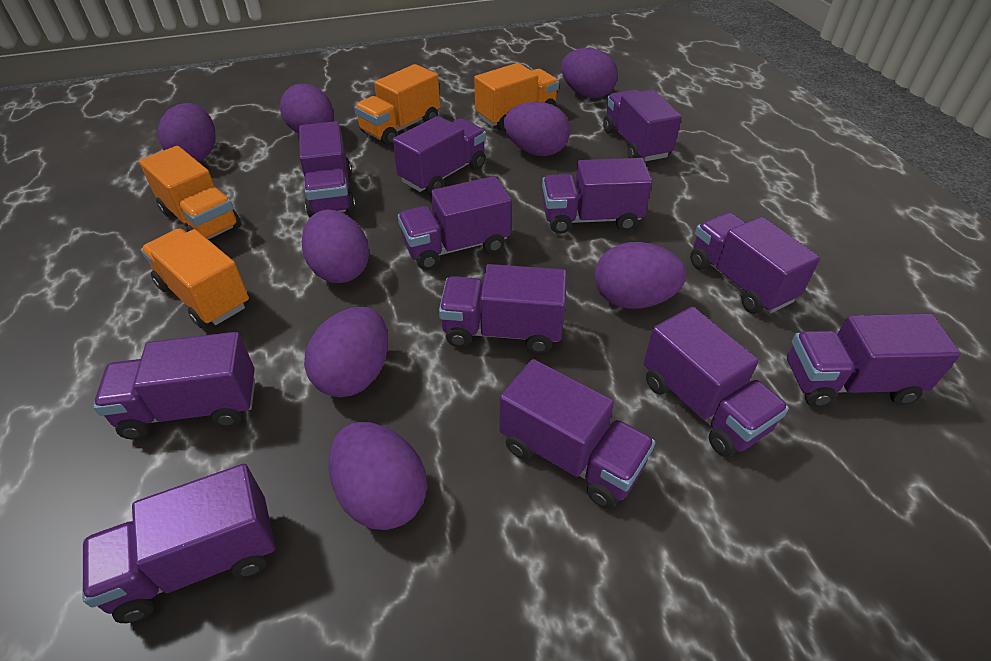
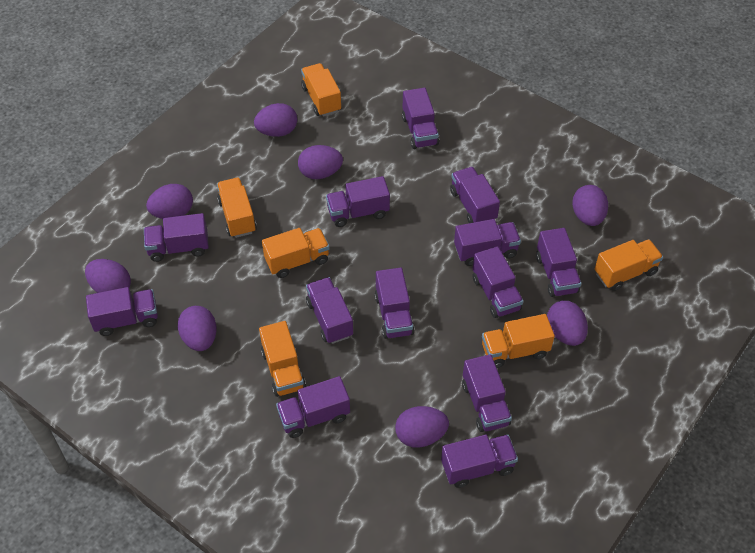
orange truck: 4 -> 6
purple truck: 12 -> 13

